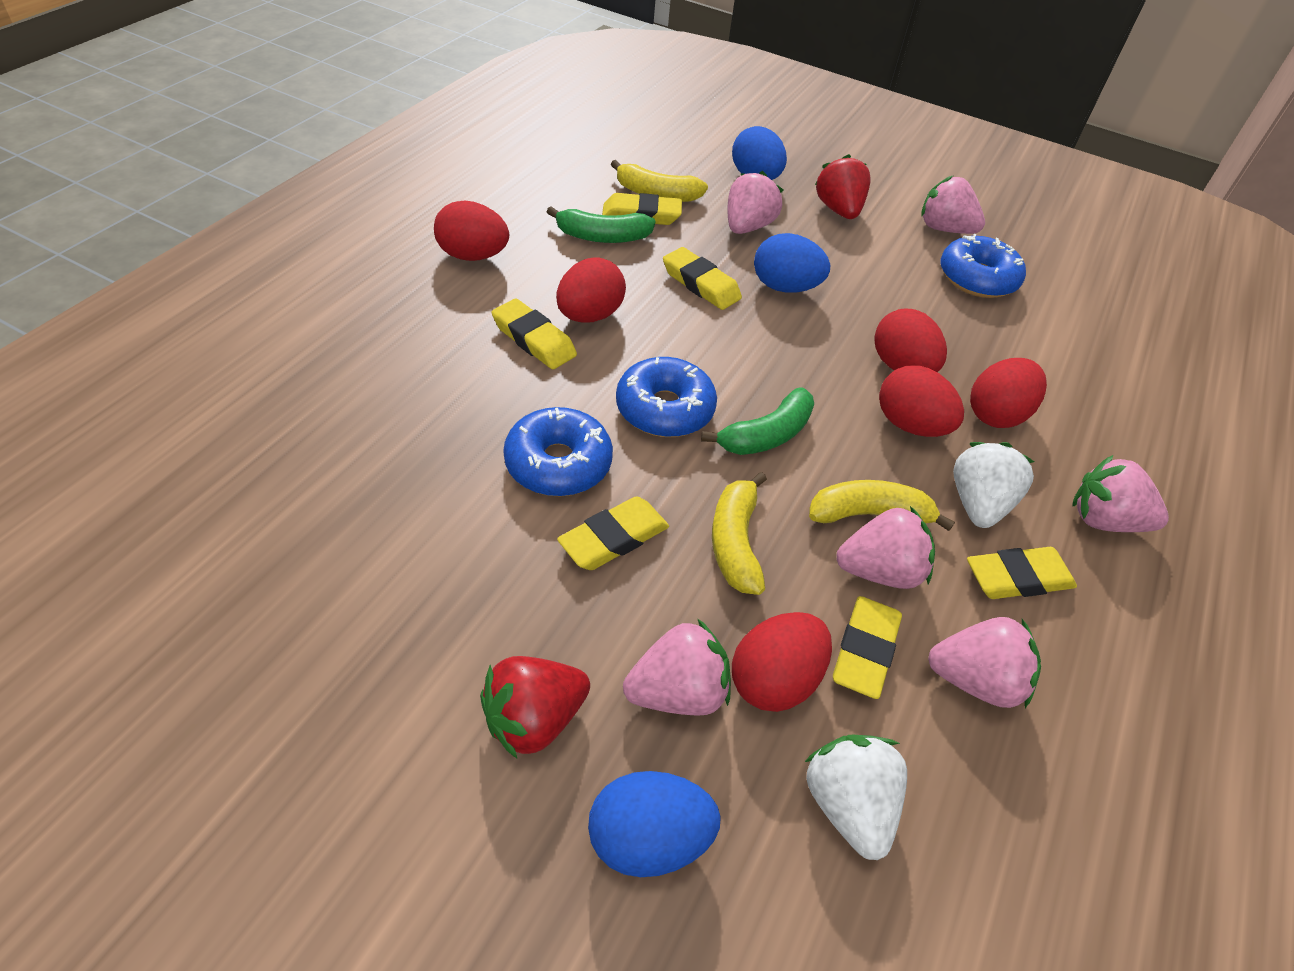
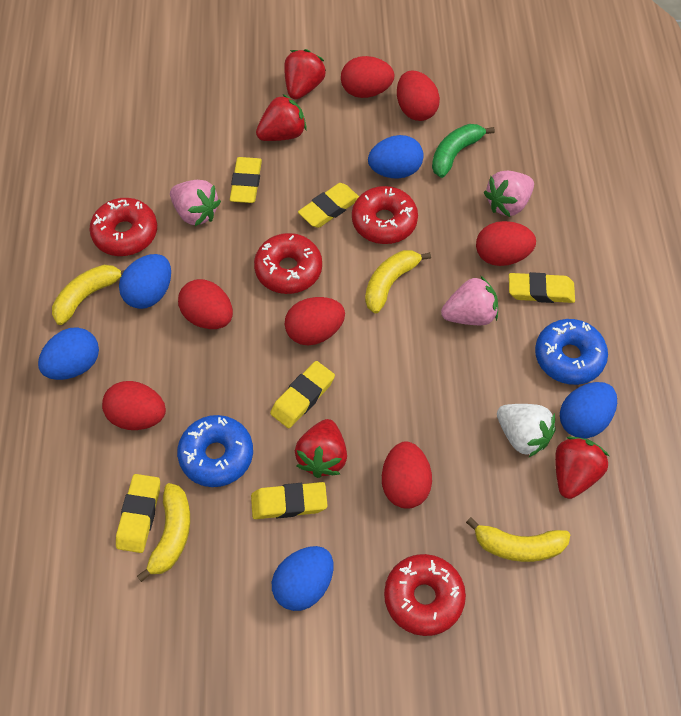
blue donut: 3 -> 2
blue egg: 3 -> 5
green banana: 2 -> 1
pink strawberry: 6 -> 3
red donut: 0 -> 4
red egg: 6 -> 7
red strawberry: 2 -> 4
white strawberry: 2 -> 1
yellow banana: 3 -> 4

